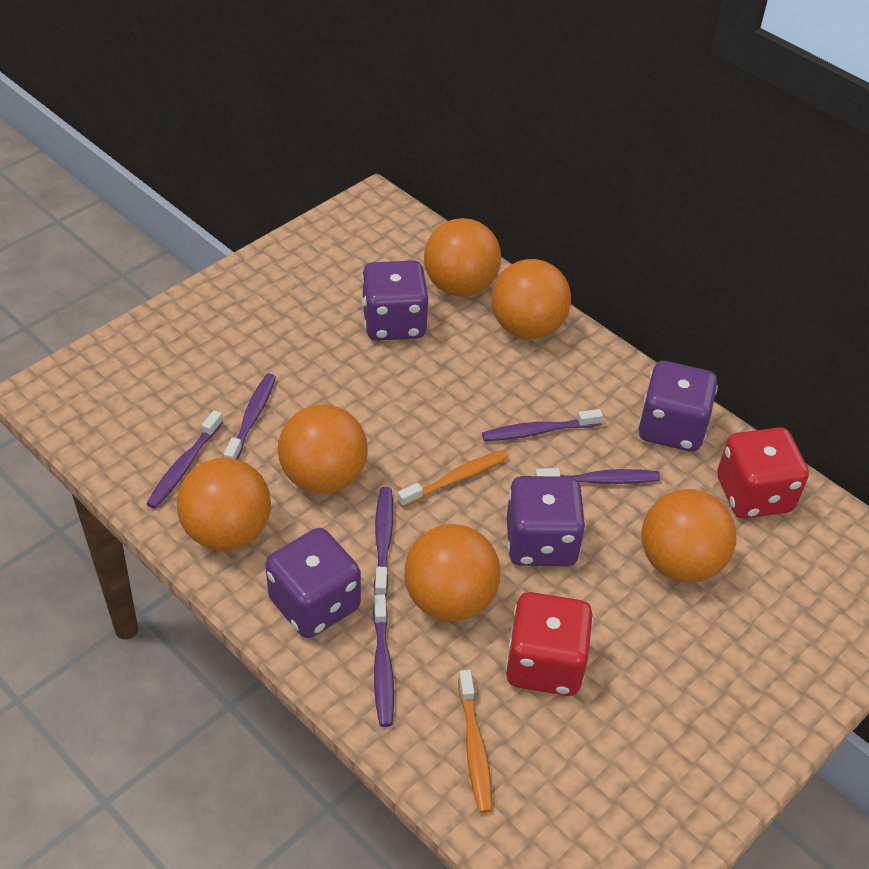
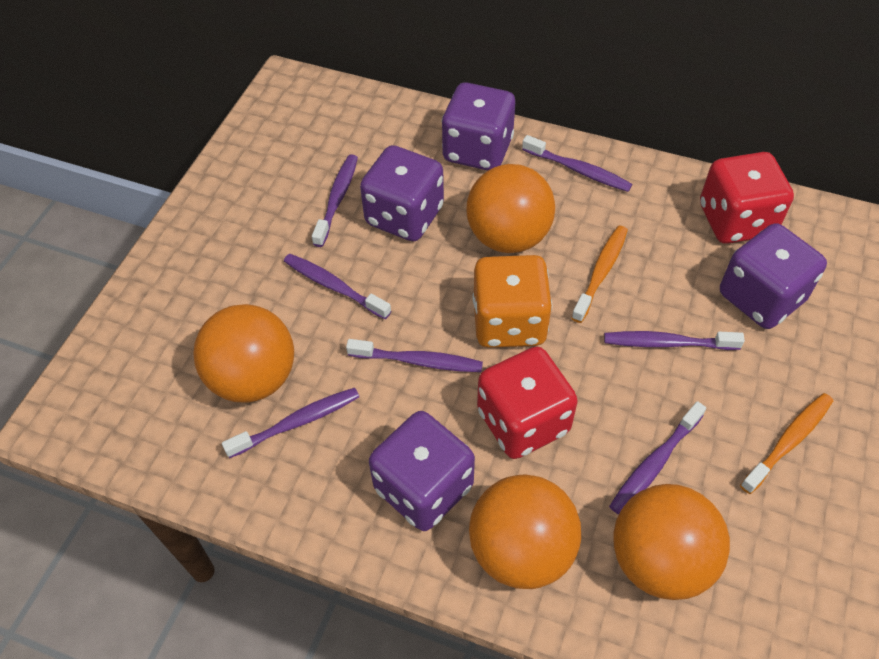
orange ball: 6 -> 4
orange dice: 0 -> 1
purple toothbrush: 6 -> 7

